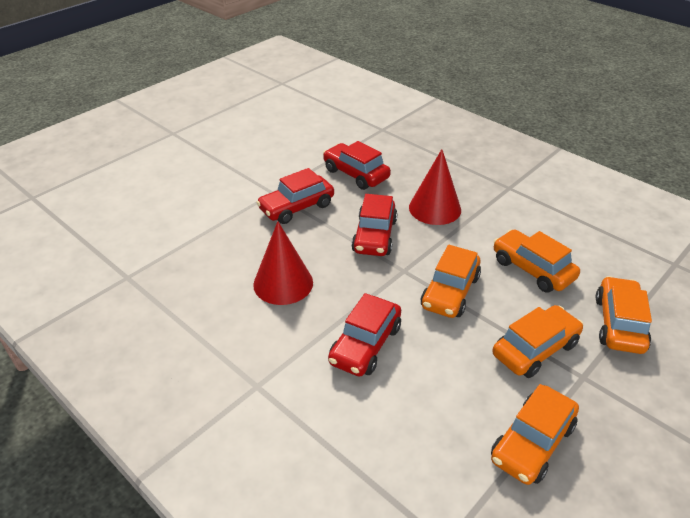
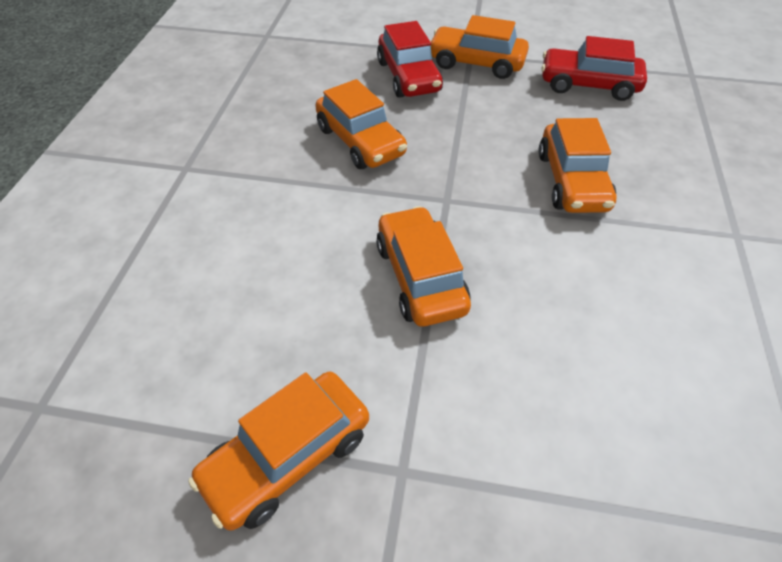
red car: 4 -> 2
red cone: 2 -> 0

